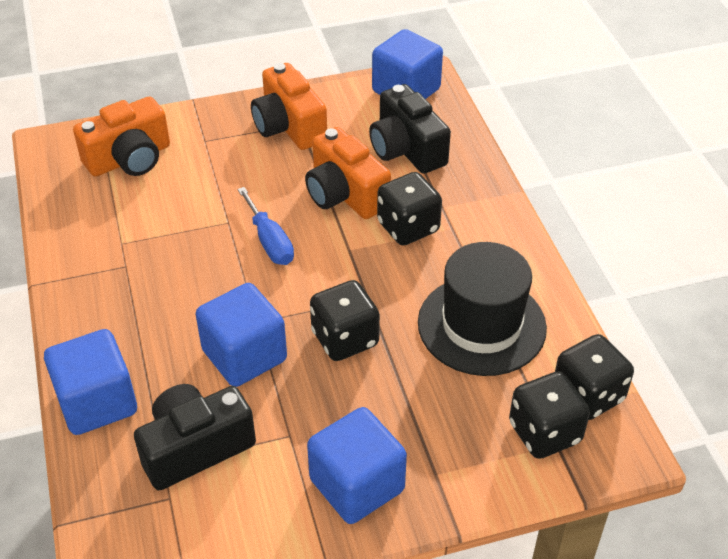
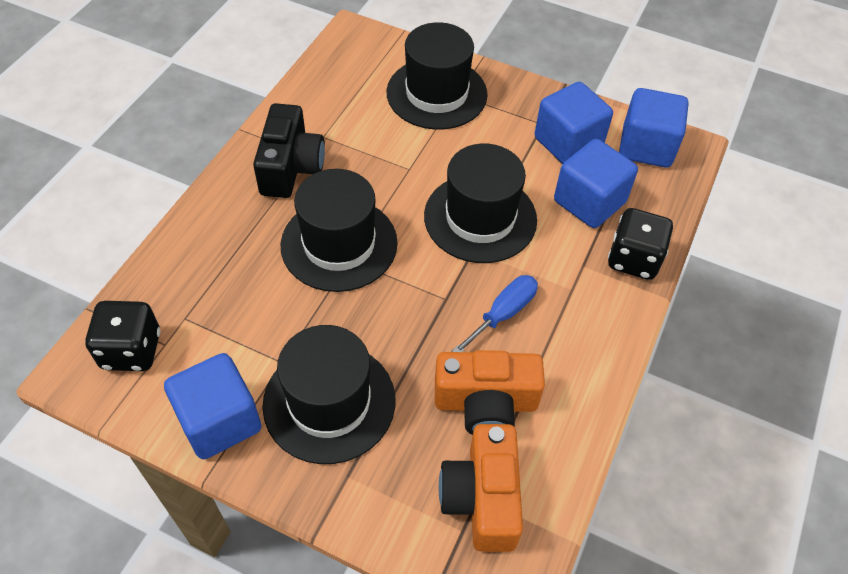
black camera: 2 -> 1
black dice: 4 -> 2
black hat: 1 -> 4
orange camera: 3 -> 2

